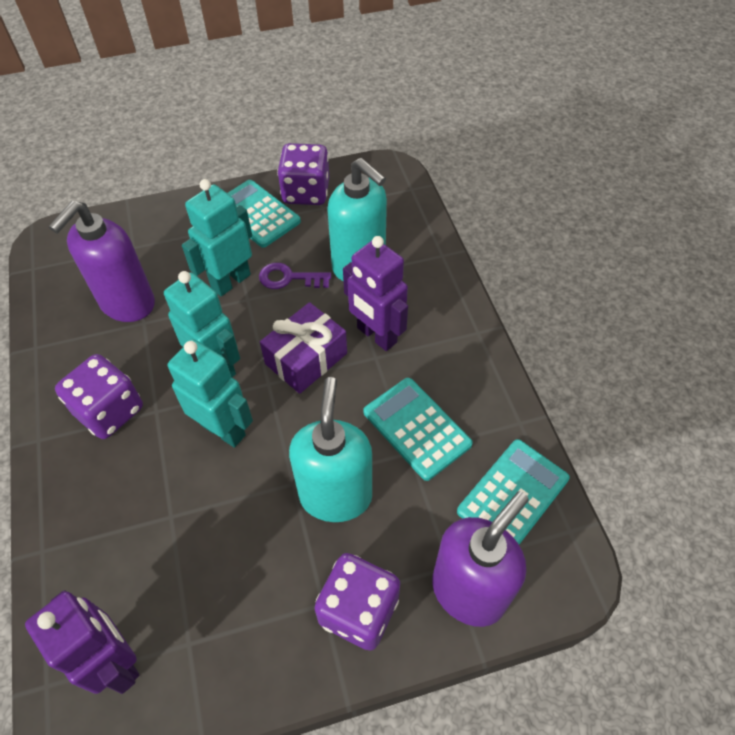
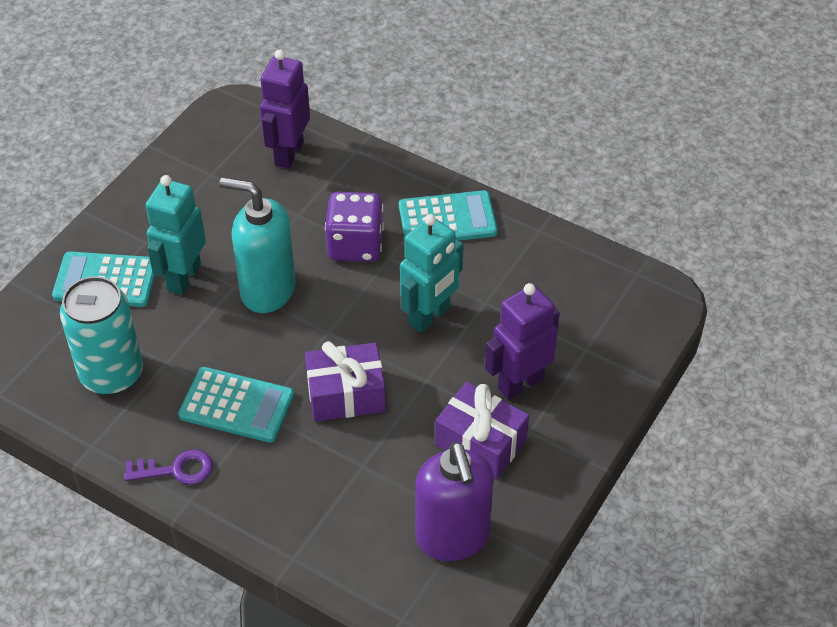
purple dice: 3 -> 1
purple gift: 1 -> 2
purple soap dispenser: 2 -> 1
turquoise can: 0 -> 1
turquoise robot: 3 -> 2
turquoise soap dispenser: 2 -> 1

